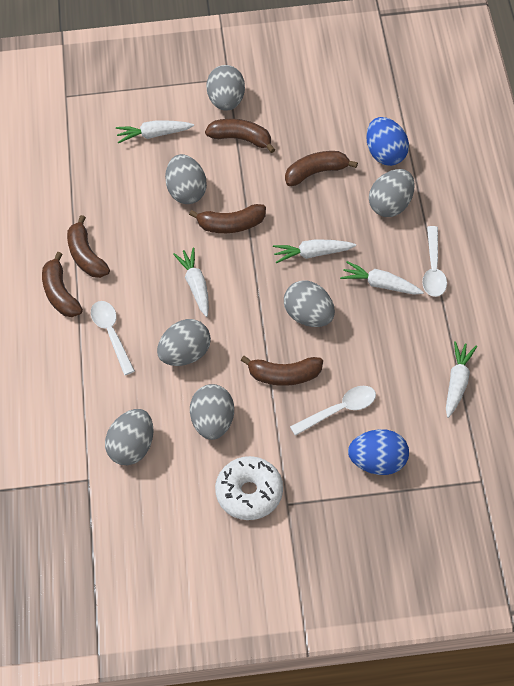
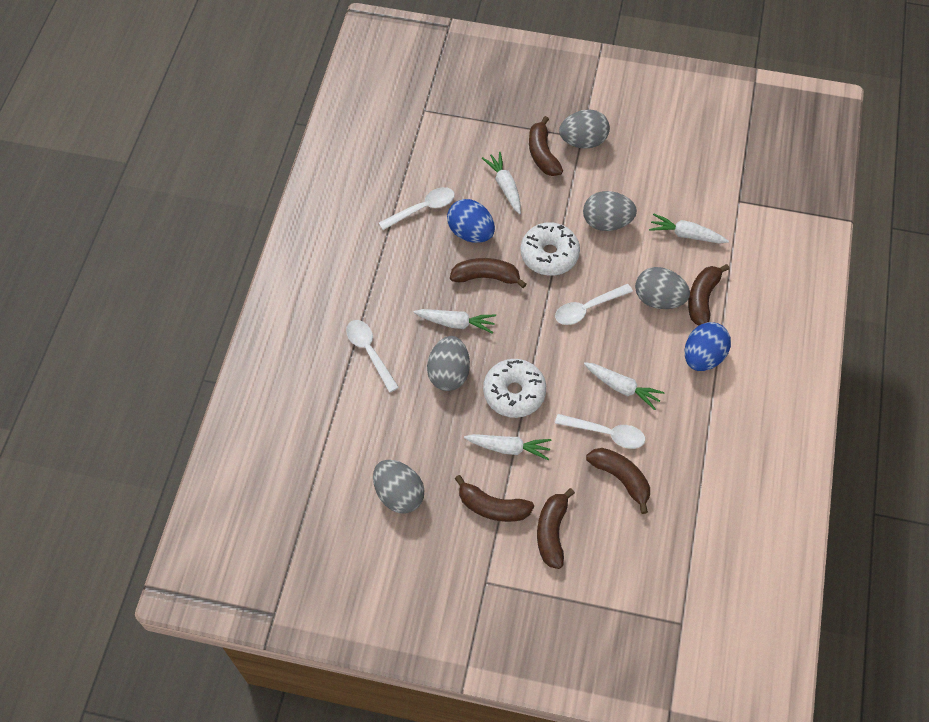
grey egg: 7 -> 5
white donut: 1 -> 2
white spoon: 3 -> 4

